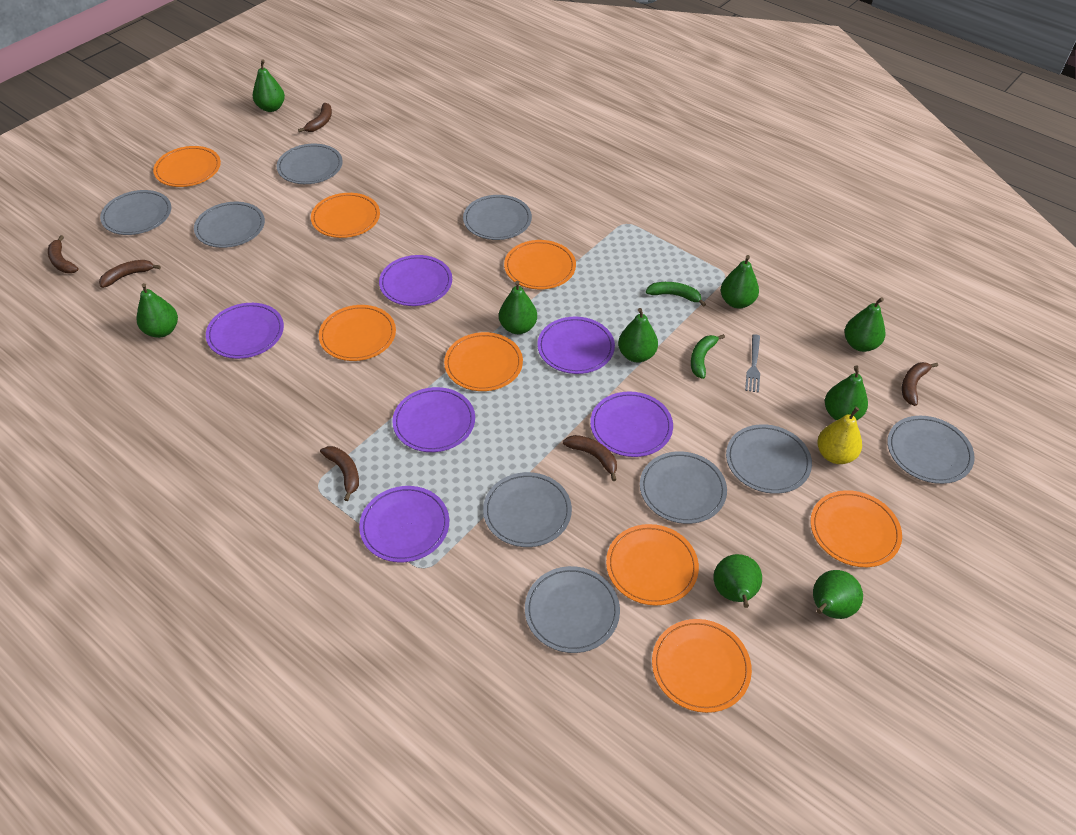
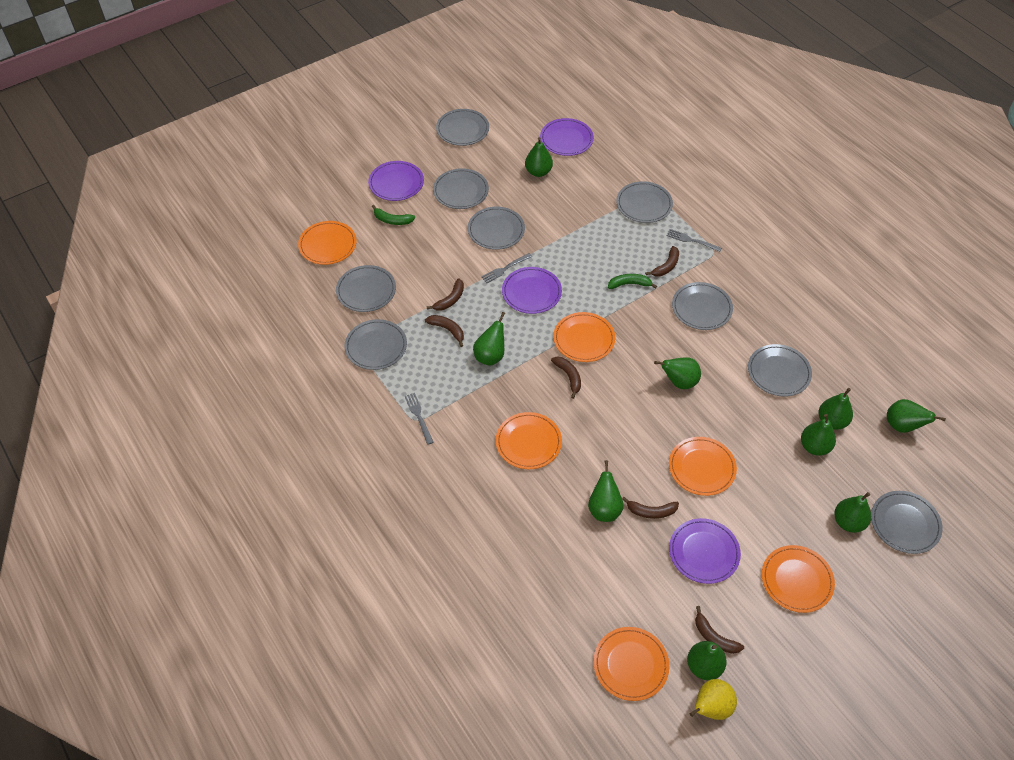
grey fork: 1 -> 3
orange plate: 8 -> 6
purple plate: 6 -> 4

